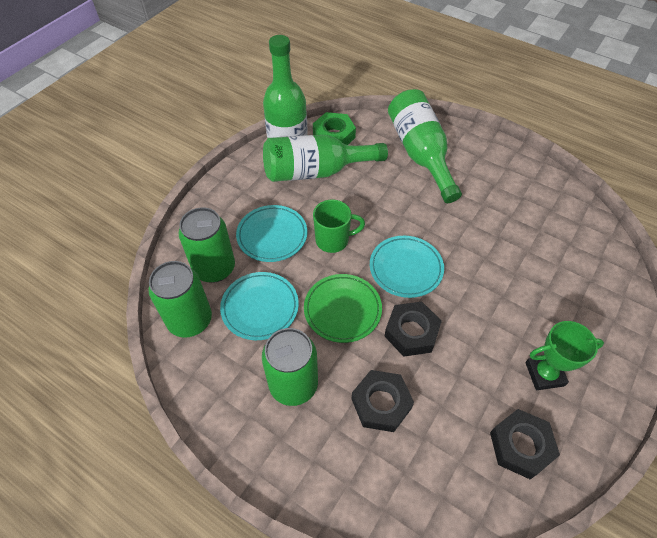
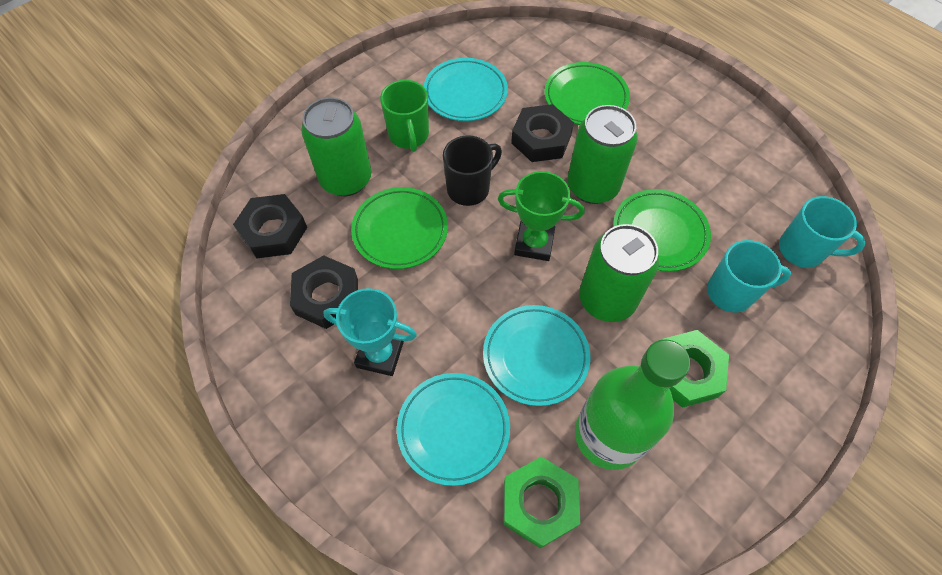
black mug: 0 -> 1
green bottle: 3 -> 1
green nut: 1 -> 2
green plate: 1 -> 3
turquoise mug: 0 -> 2
turquoise trophy: 0 -> 1

